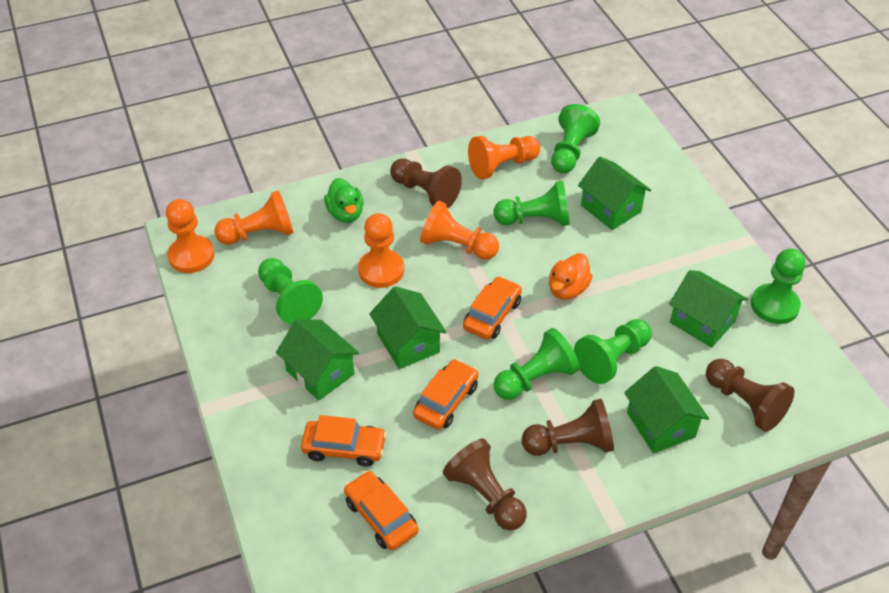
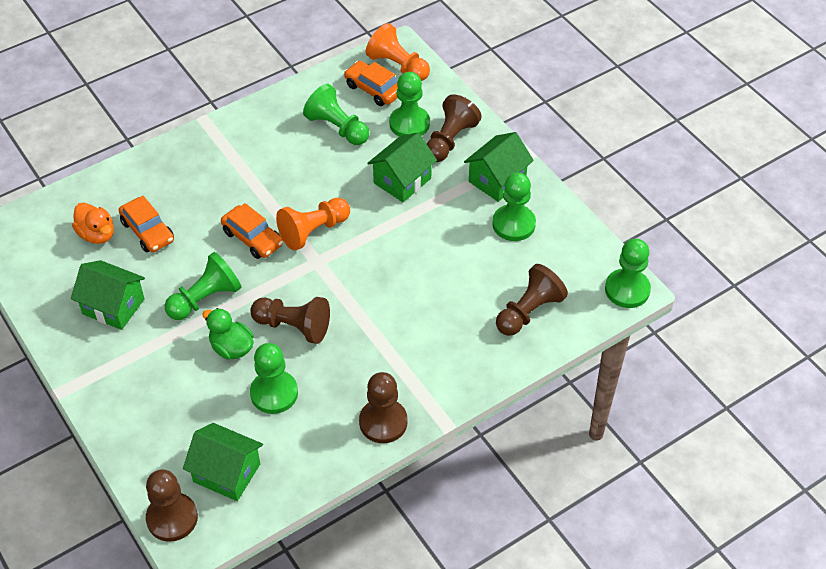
brown pawn: 4 -> 5
green house: 5 -> 4
orange car: 4 -> 3
orange pawn: 5 -> 2

